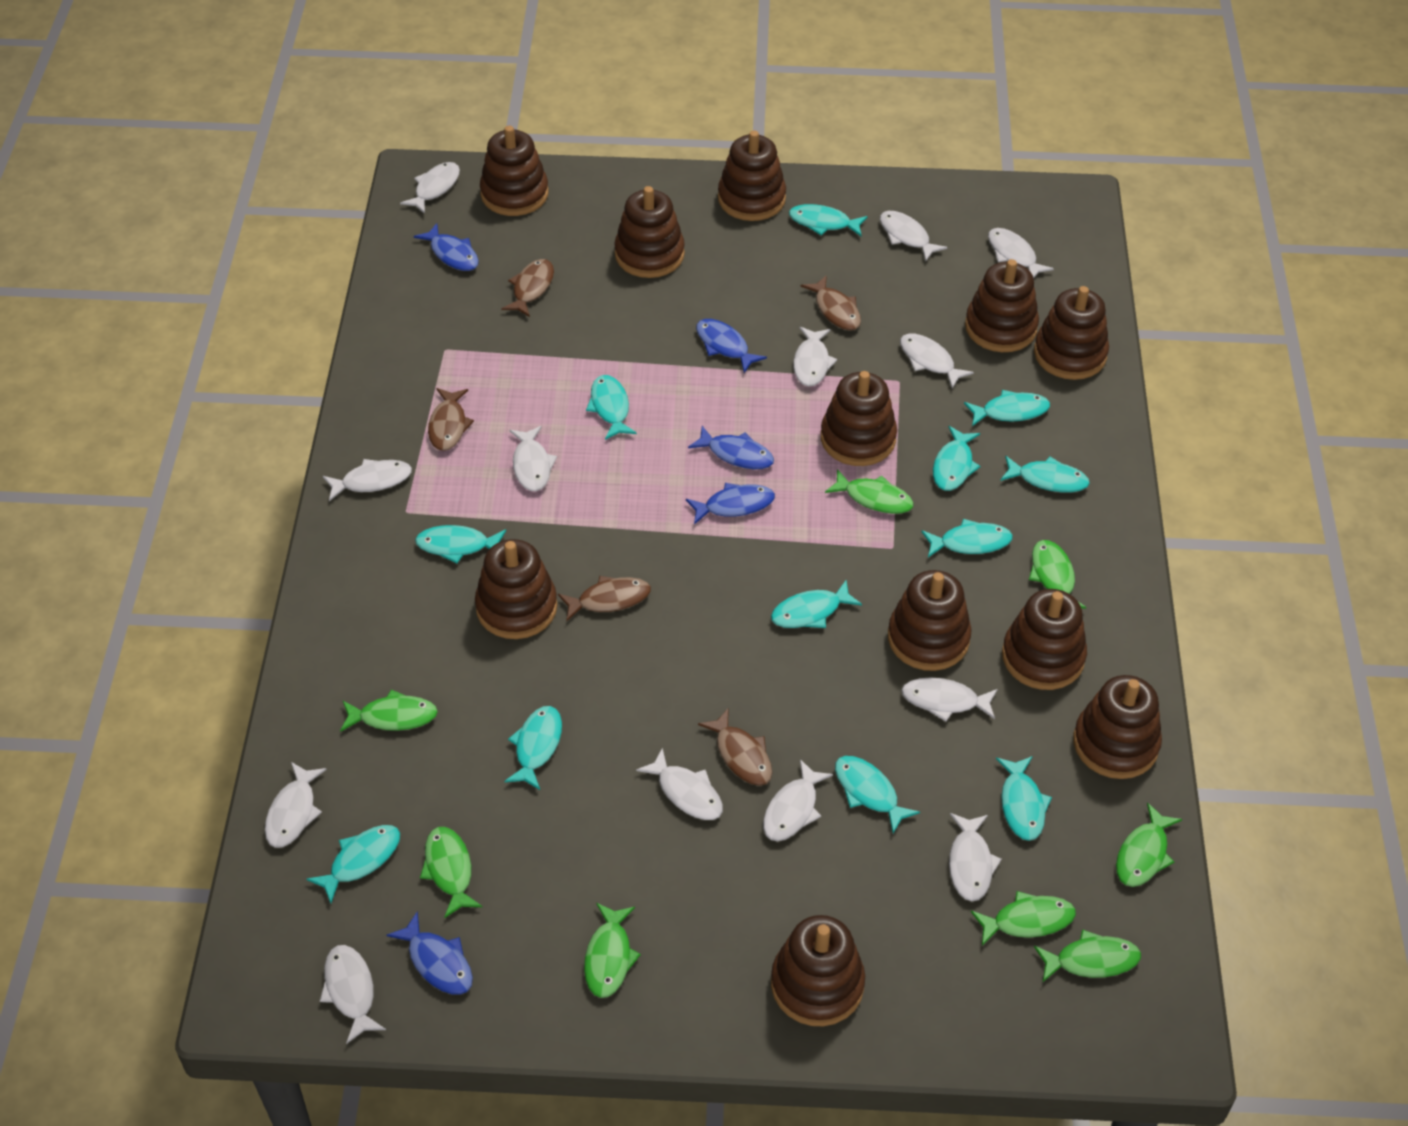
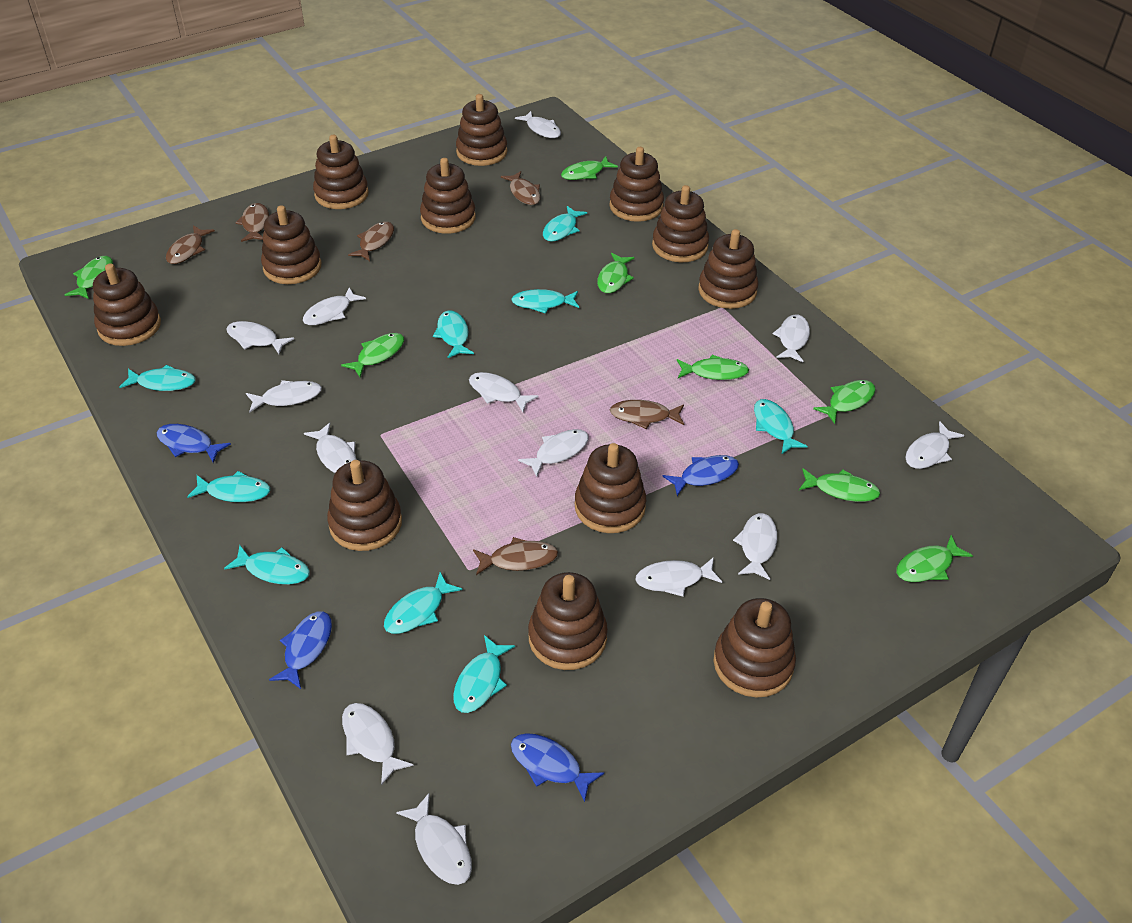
blue fish: 5 -> 4
brown fish: 5 -> 6
brown stacking toy: 11 -> 12
turquoise fish: 12 -> 9

